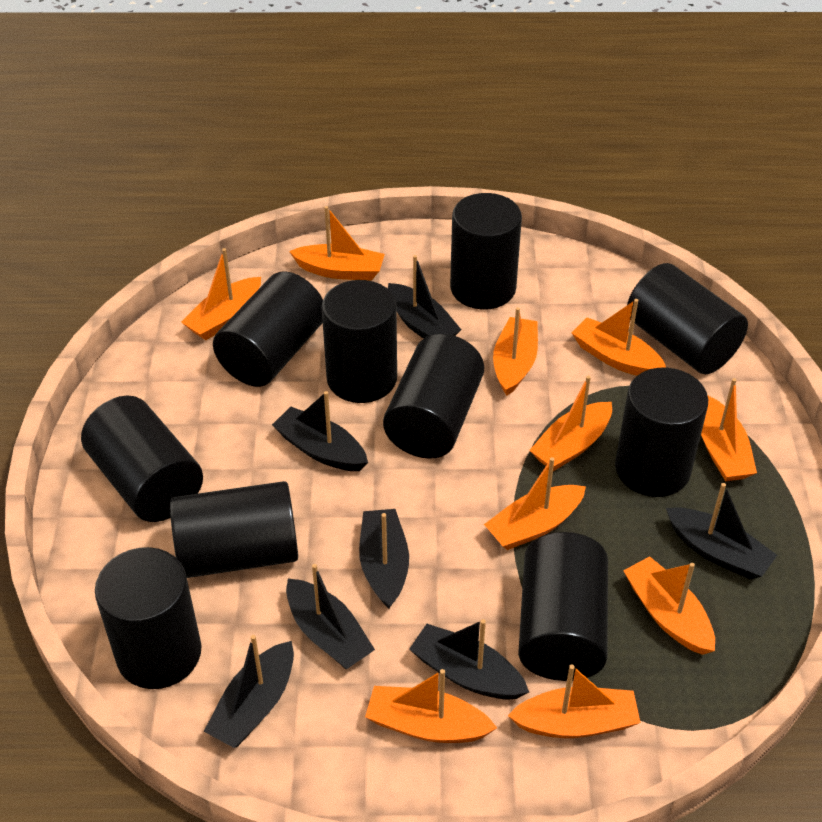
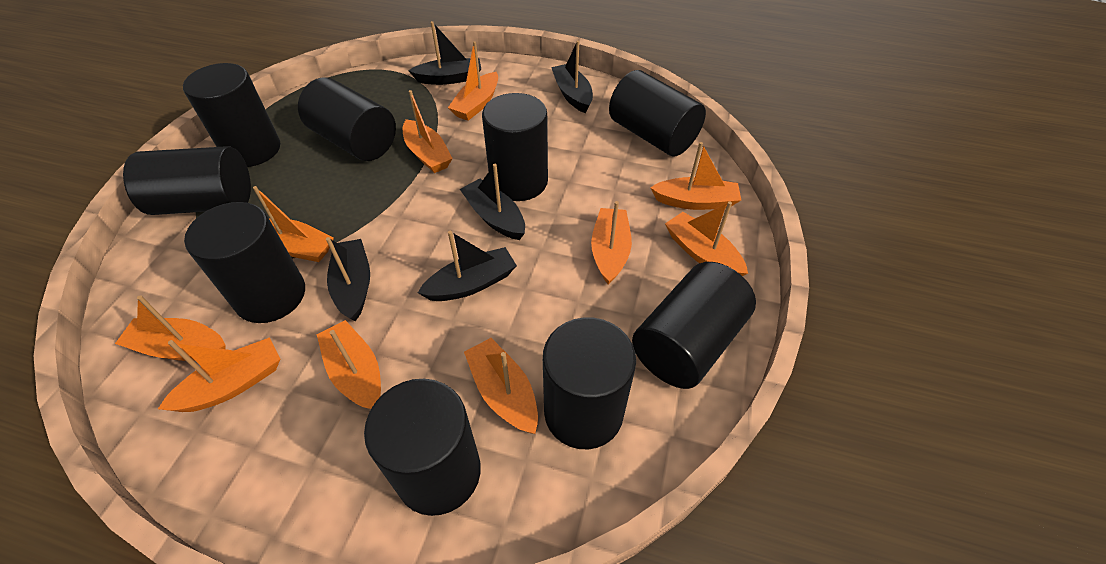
black boat: 7 -> 5
black cylinder: 10 -> 9

